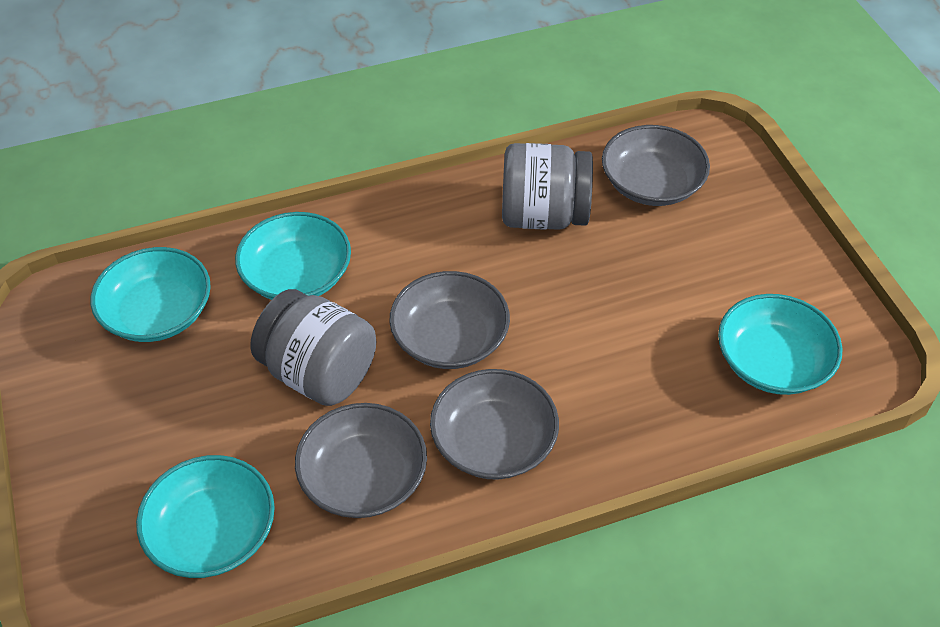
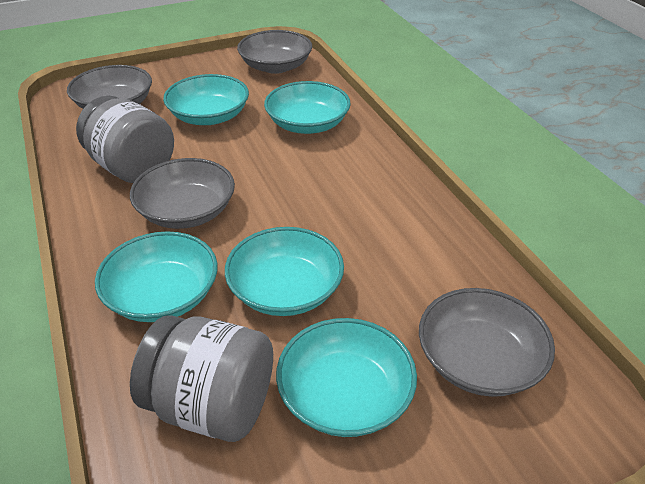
turquoise bowl: 4 -> 5

